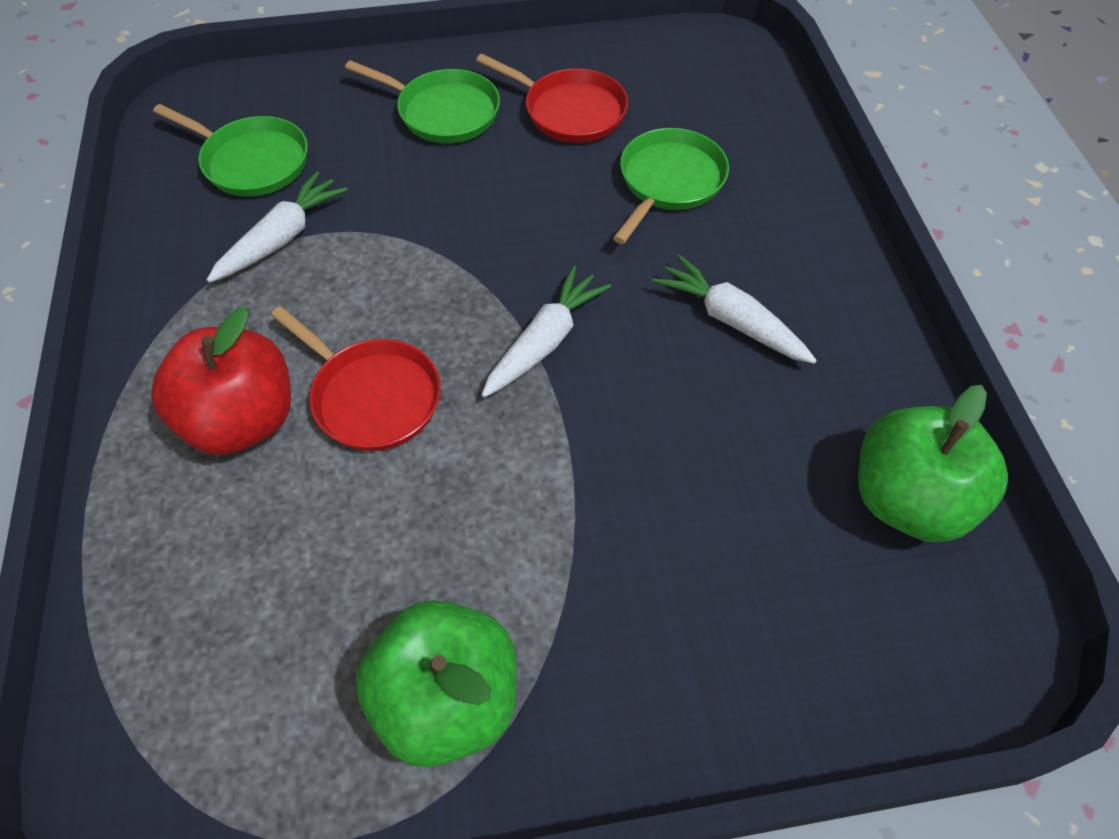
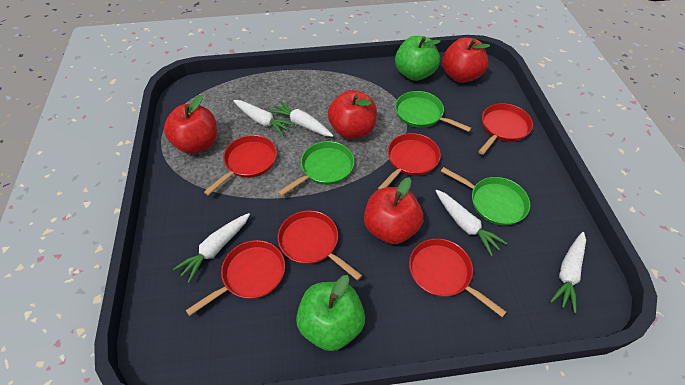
red apple: 1 -> 4
red pan: 2 -> 6
white carrot: 3 -> 5

